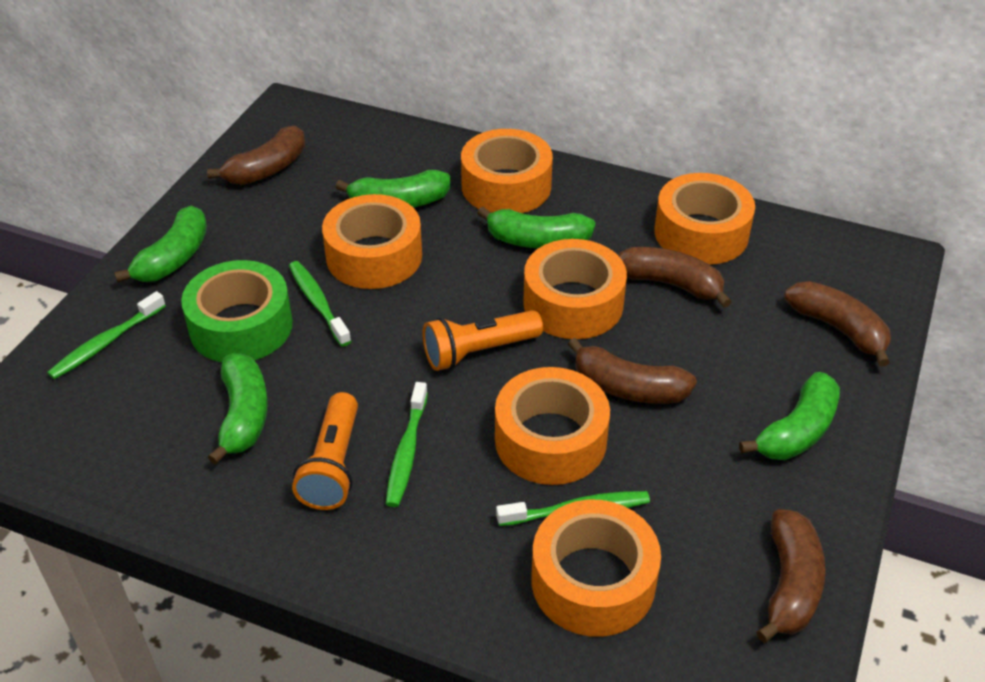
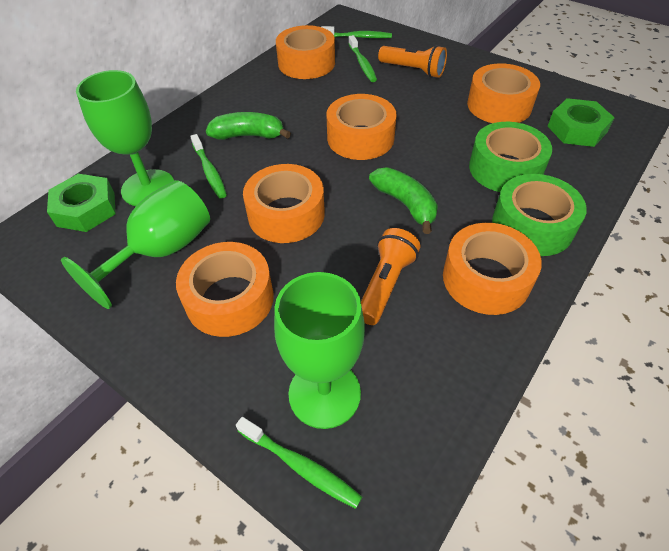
brown banana: 5 -> 0
green banana: 5 -> 2
green goblet: 0 -> 3
green nut: 0 -> 2
green tape: 1 -> 2

